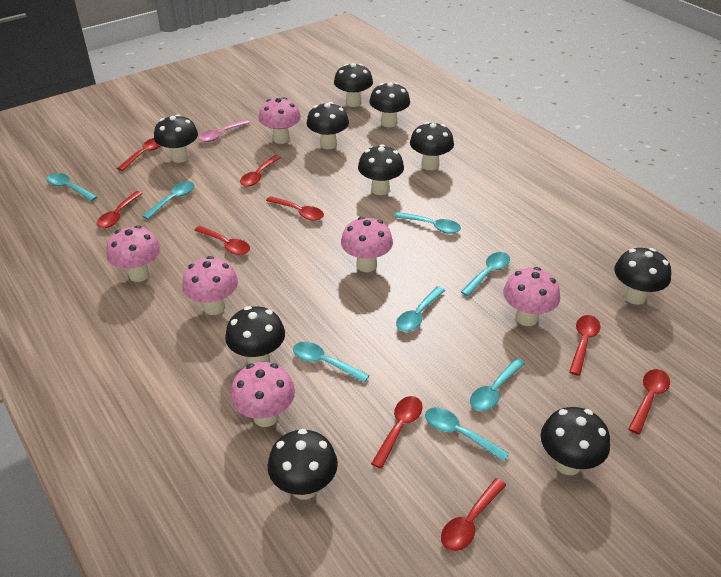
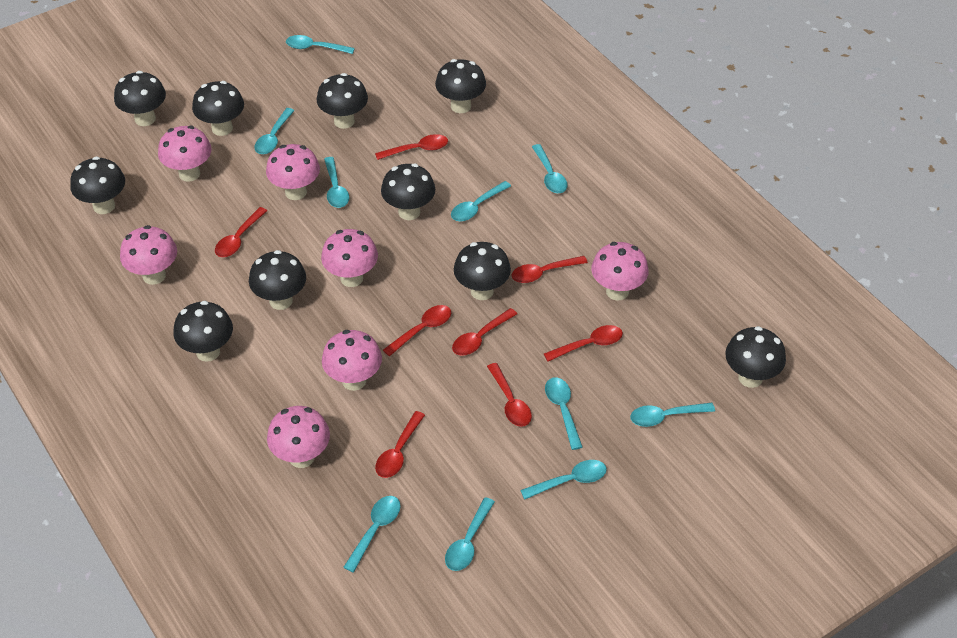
pink mushroom: 6 -> 7
pink spoon: 1 -> 0
red spoon: 9 -> 8
turquoise spoon: 8 -> 10

